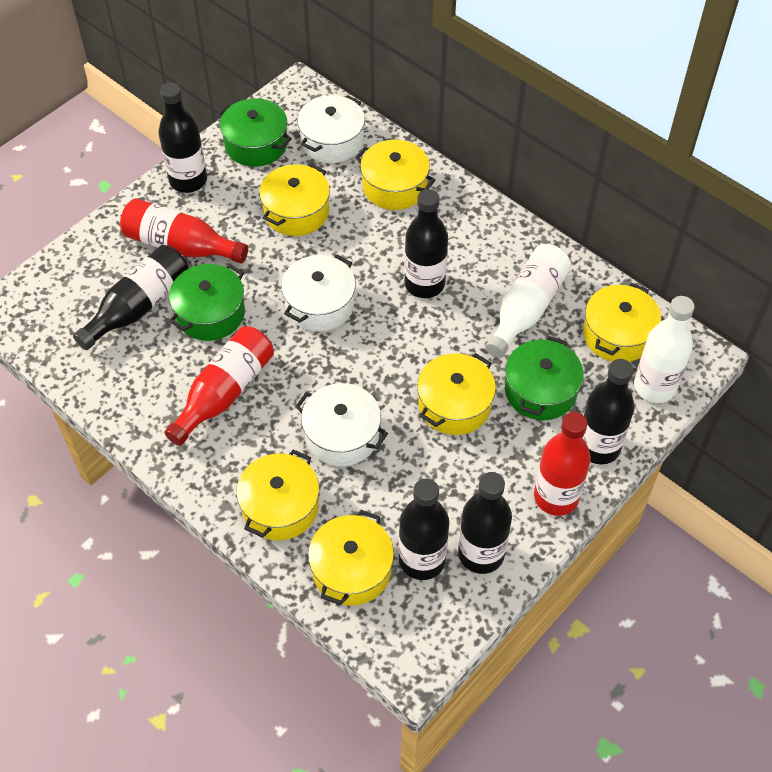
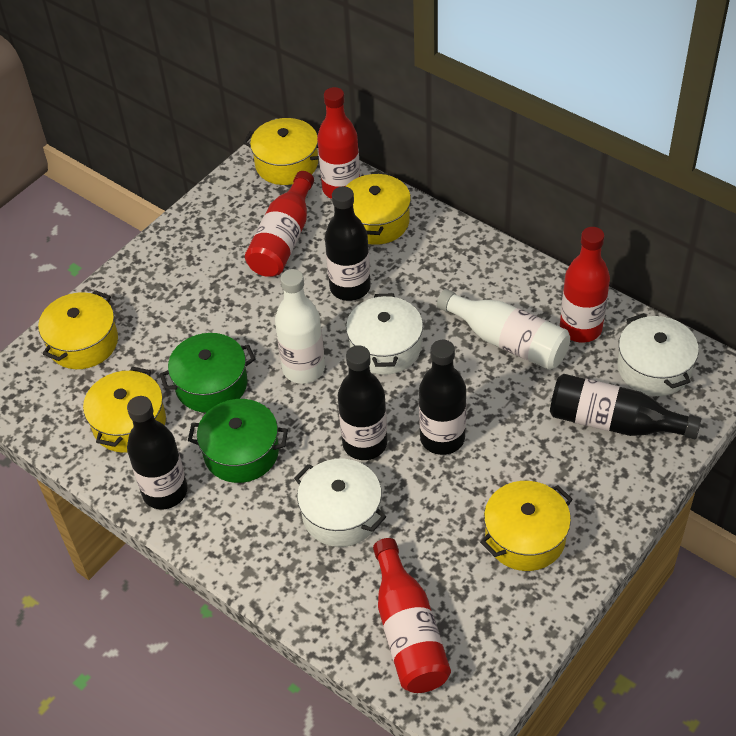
black bottle: 6 -> 5
green pot: 3 -> 2
red bottle: 3 -> 4
yellow pot: 6 -> 5

